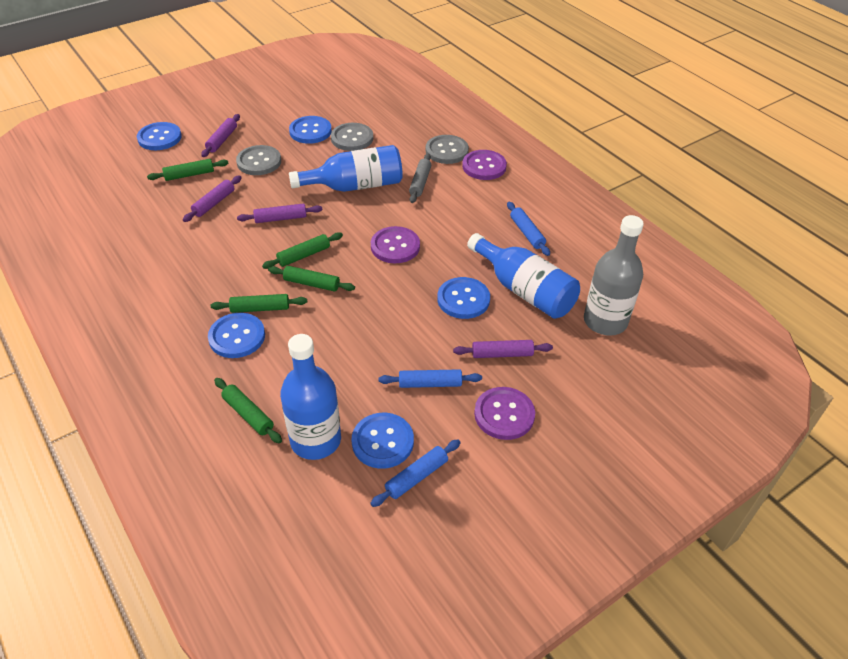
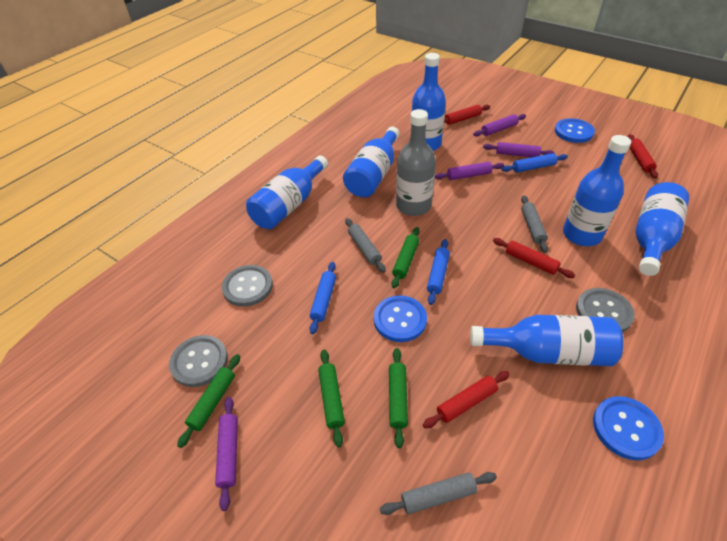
blue bottle: 3 -> 6
blue button: 5 -> 3
green rolling pin: 5 -> 4
grey rolling pin: 1 -> 3
purple button: 3 -> 0
red rolling pin: 0 -> 4

